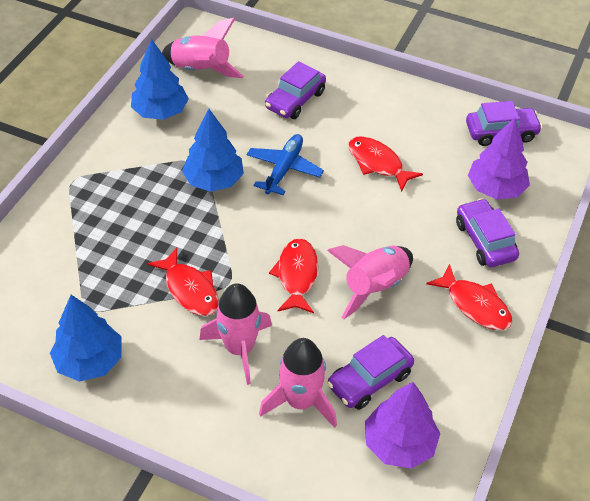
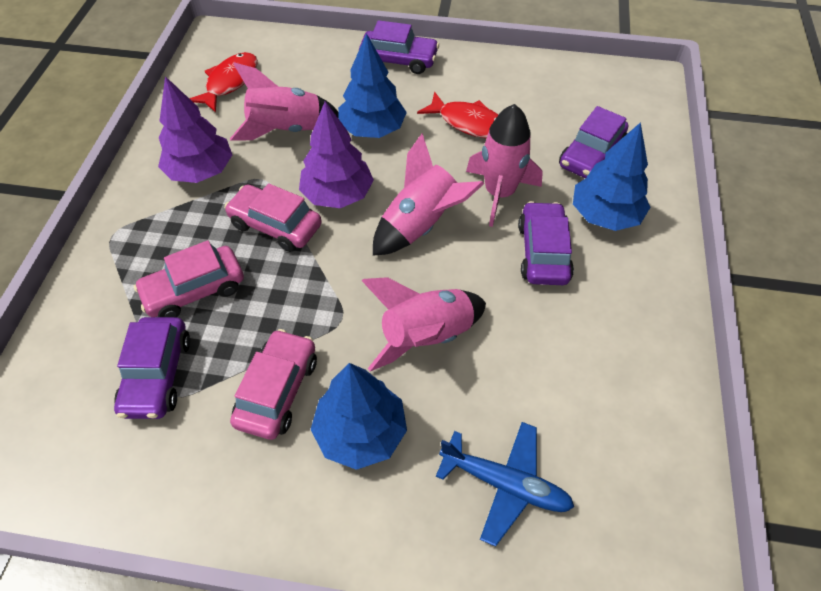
pink car: 0 -> 3
red fish: 4 -> 2

